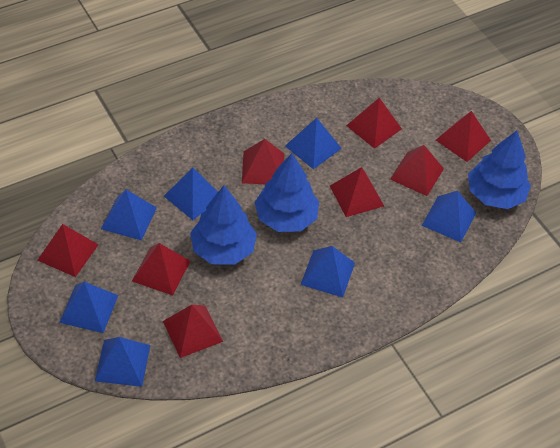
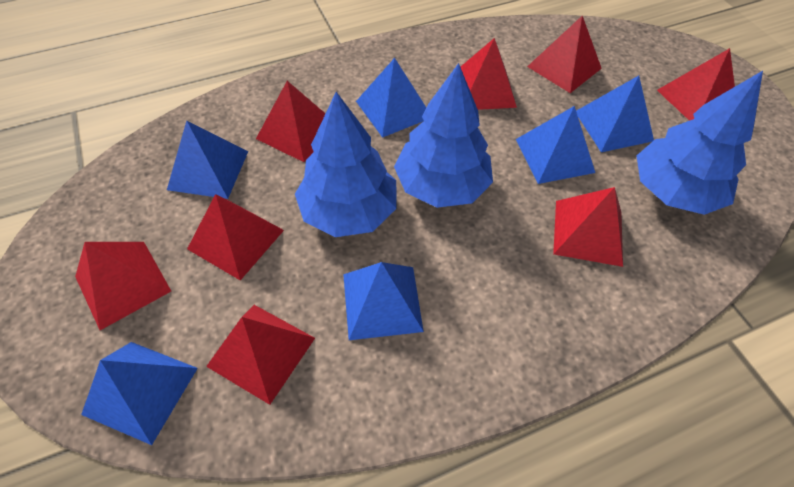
blue pyramid: 7 -> 6

